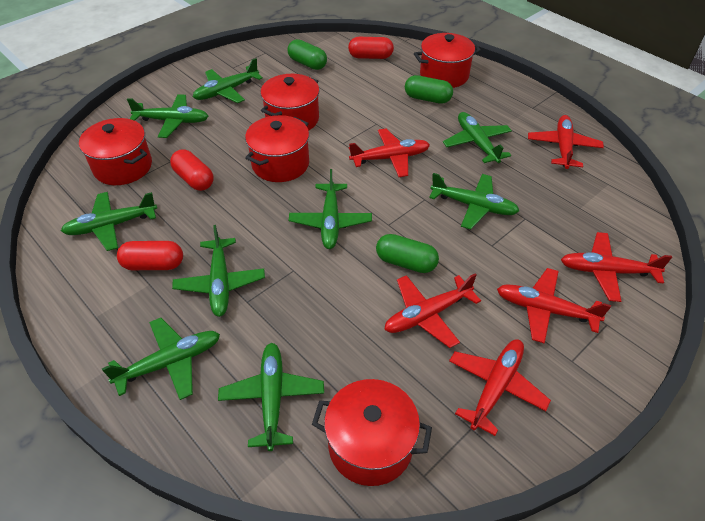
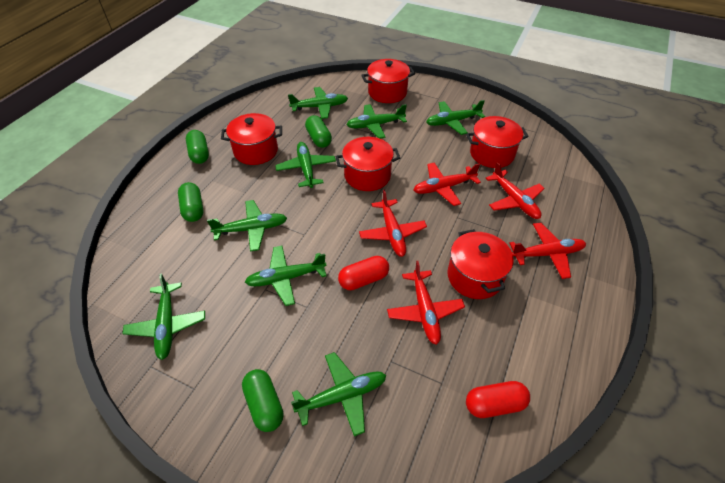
green capsule: 3 -> 4
green plane: 9 -> 8
red capsule: 3 -> 2
red plane: 6 -> 5

